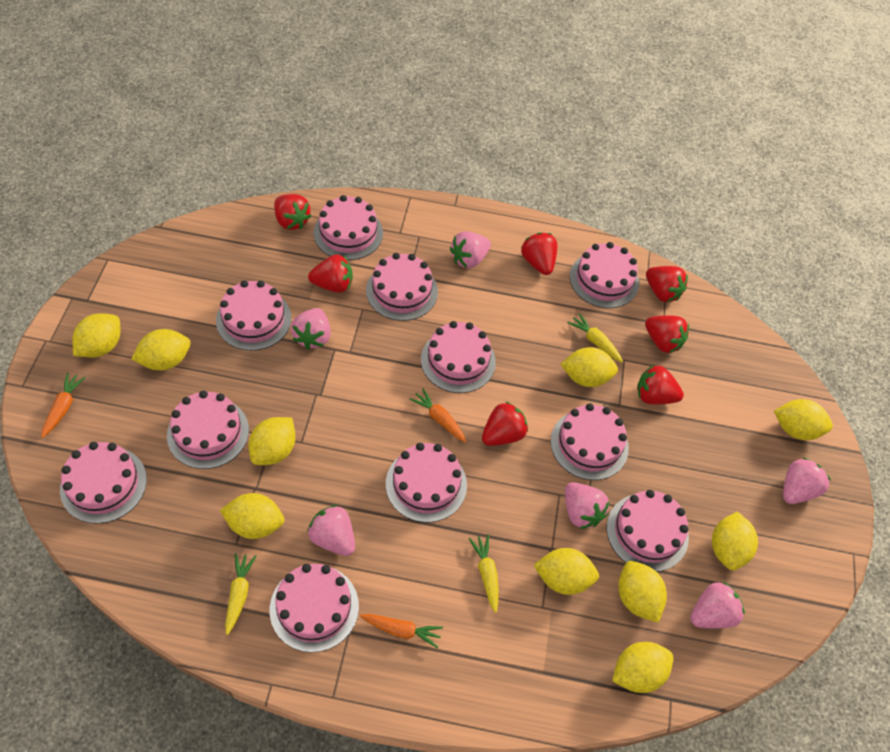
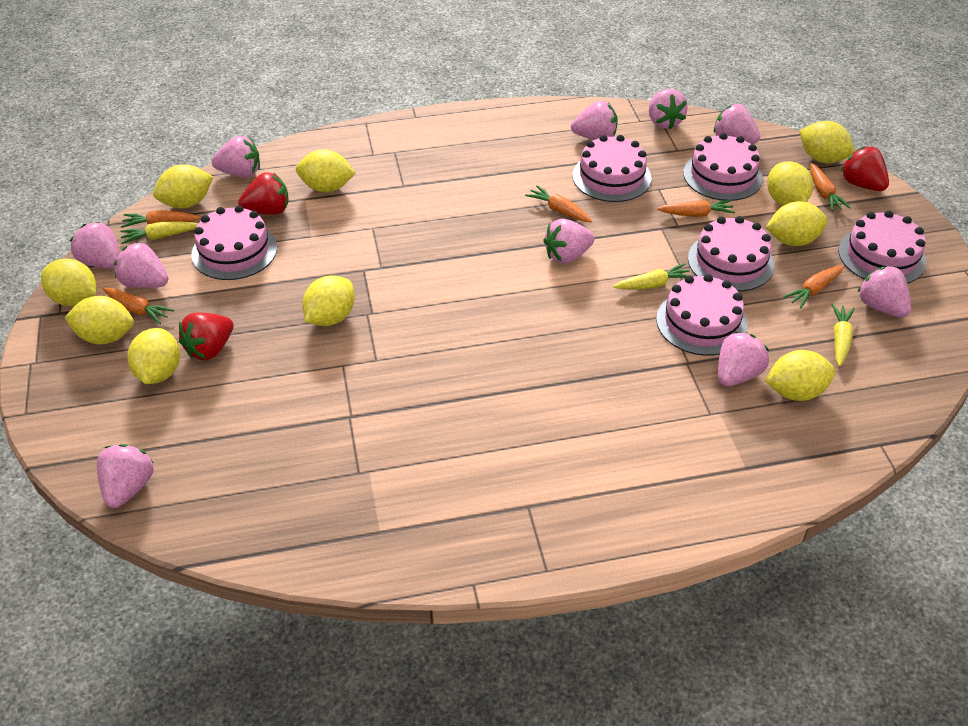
orange carrot: 3 -> 6
pink cake: 11 -> 6
pink strawberry: 6 -> 10
red strawberry: 7 -> 3

